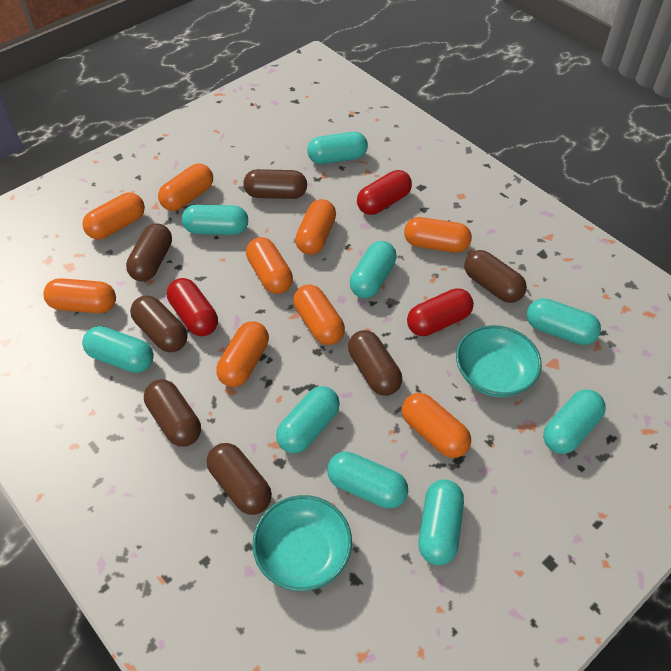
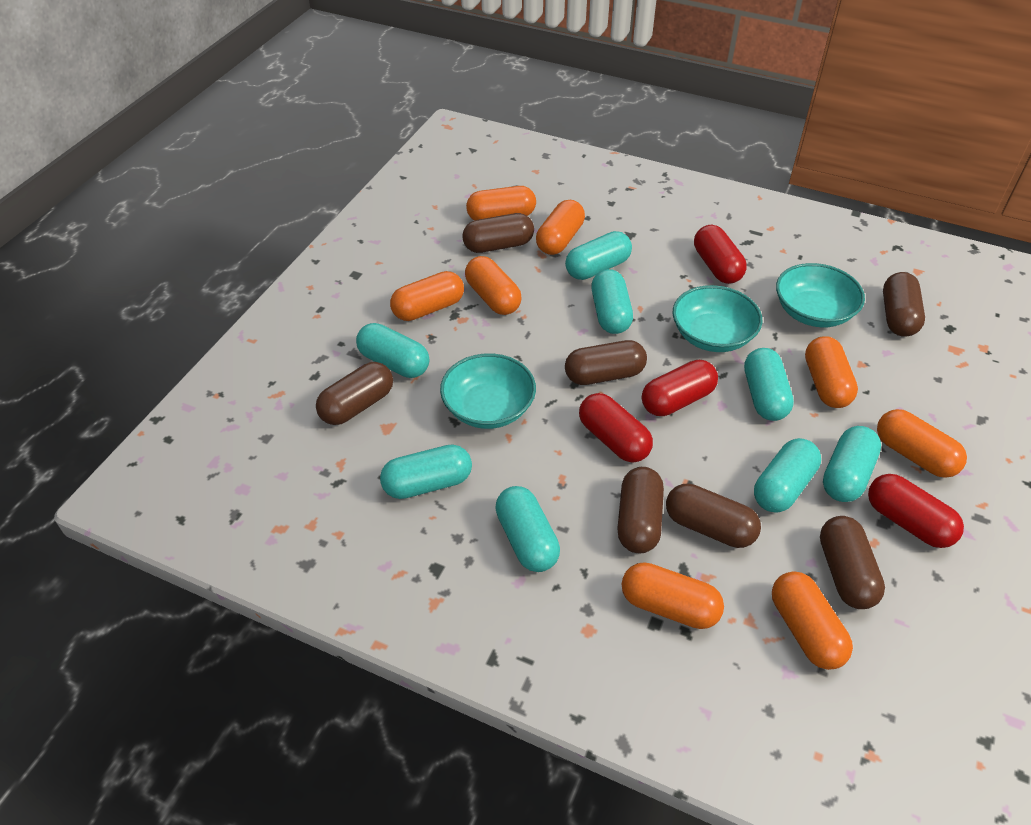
orange capsule: 9 -> 8
red capsule: 3 -> 4
turquoise bowl: 2 -> 3
turquoise capsule: 9 -> 8

